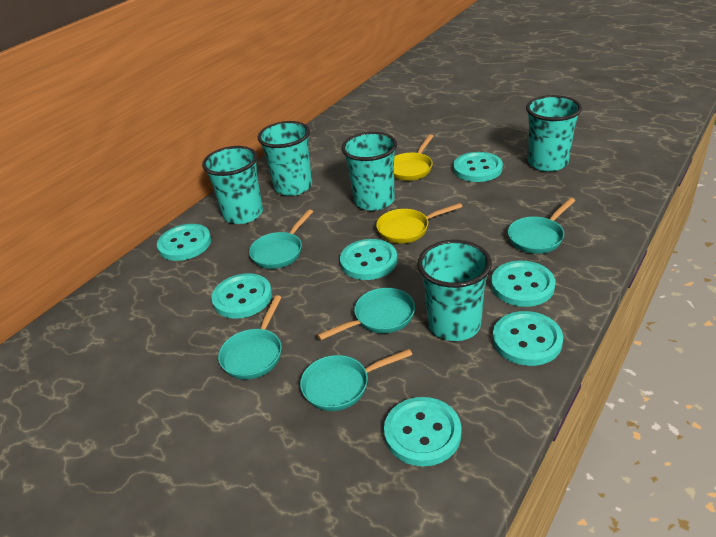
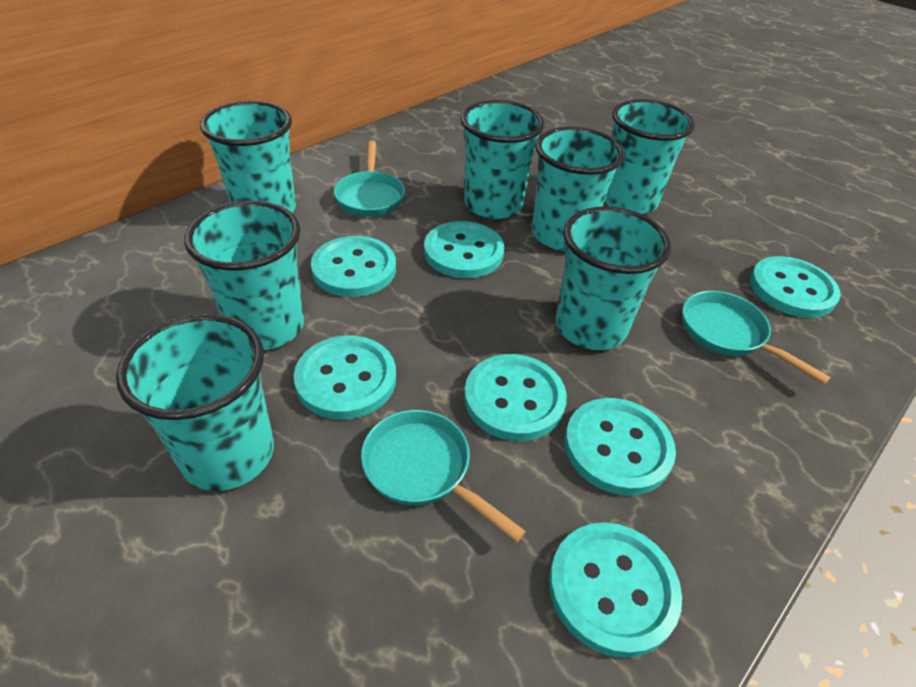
turquoise cup: 5 -> 7
turquoise pan: 5 -> 3
yellow pan: 2 -> 0

